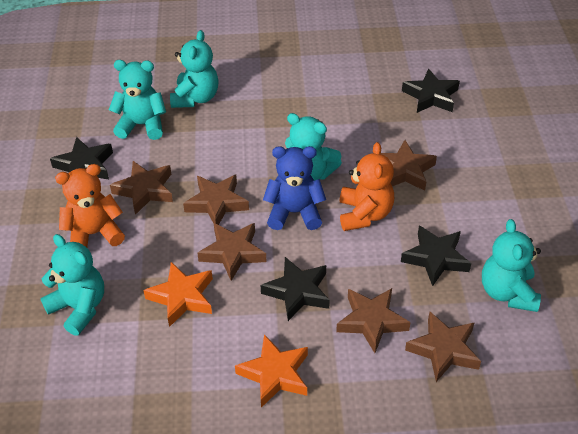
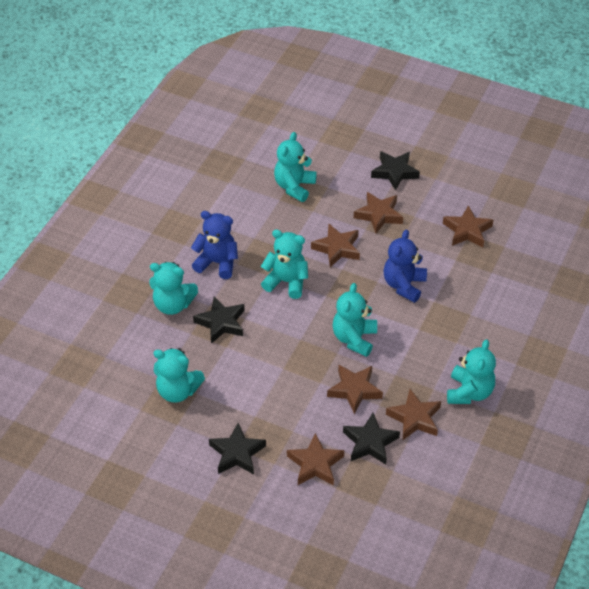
blue teddy bear: 1 -> 2
orange star: 2 -> 0
orange teddy bear: 2 -> 0
turquoise teddy bear: 5 -> 6

